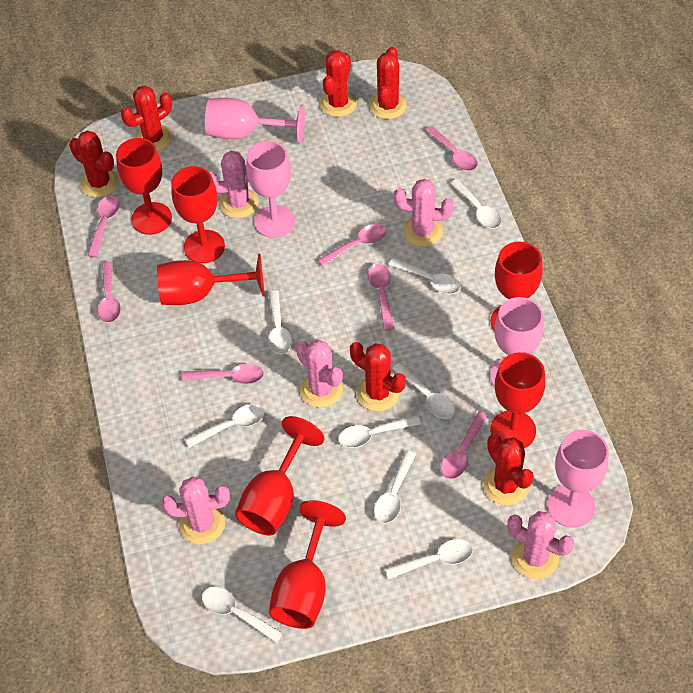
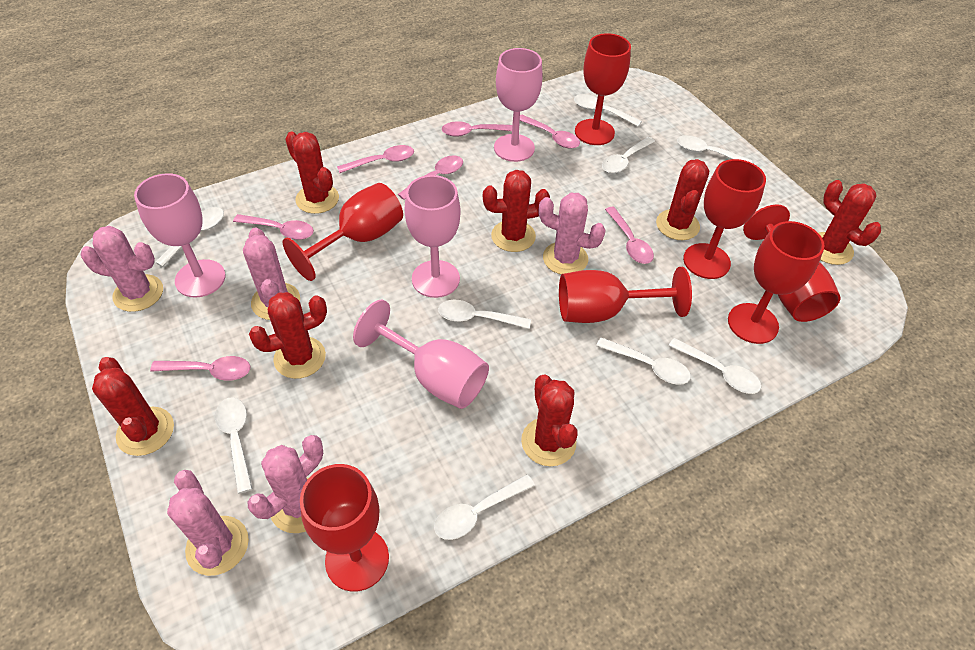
red cactus: 6 -> 7

